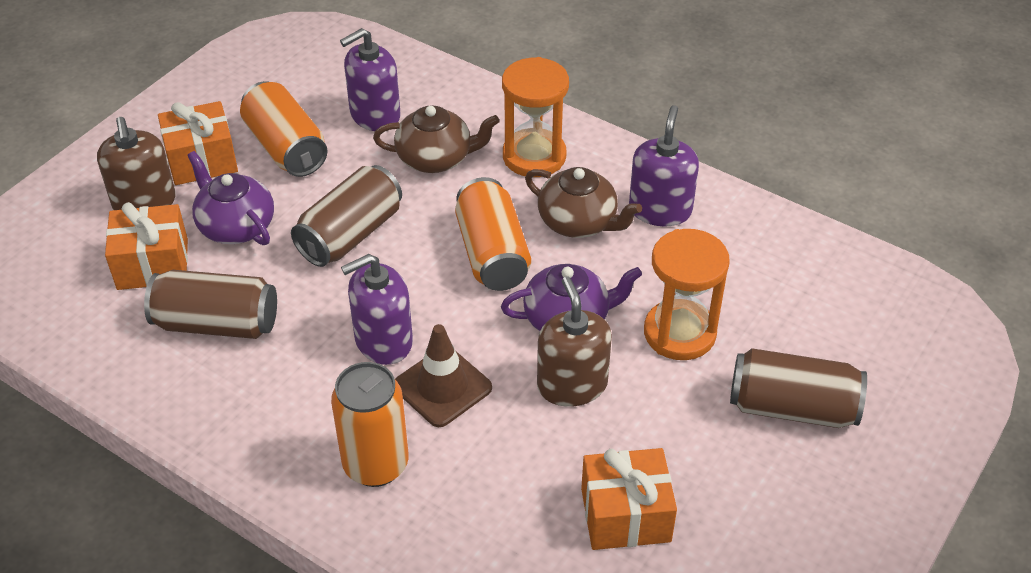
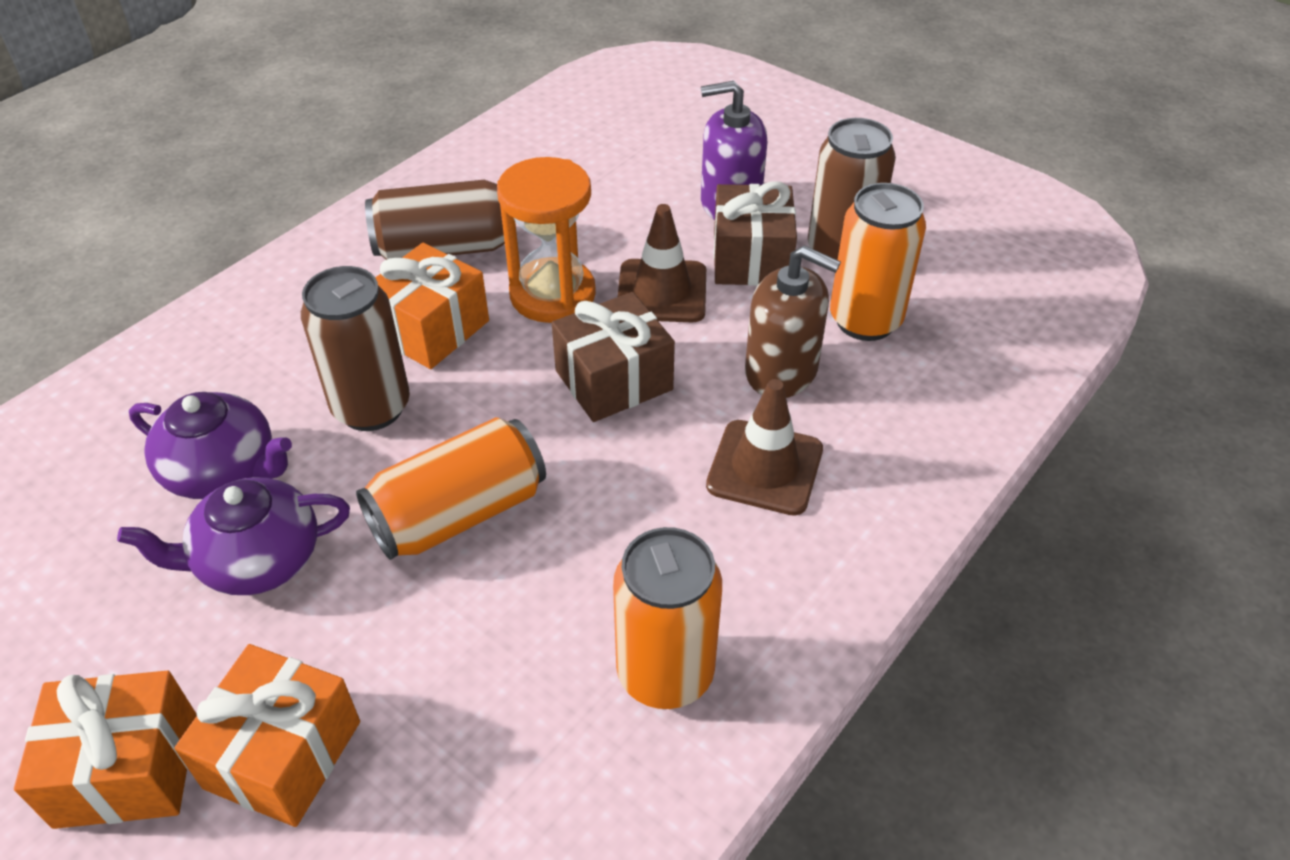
brown gift: 0 -> 2
brown soap dispenser: 2 -> 1
brown teapot: 2 -> 0
brown traffic cone: 1 -> 2
orange hourglass: 2 -> 1
purple soap dispenser: 3 -> 1

